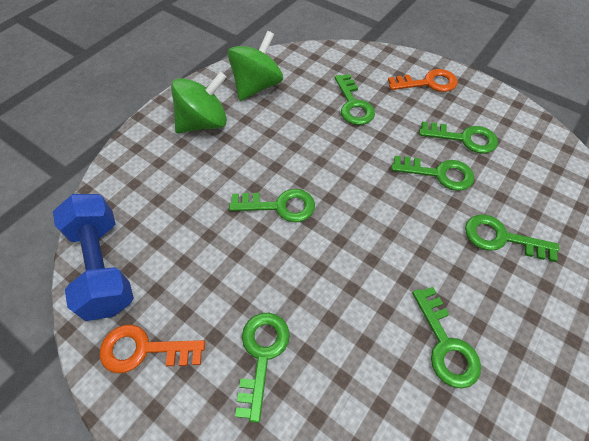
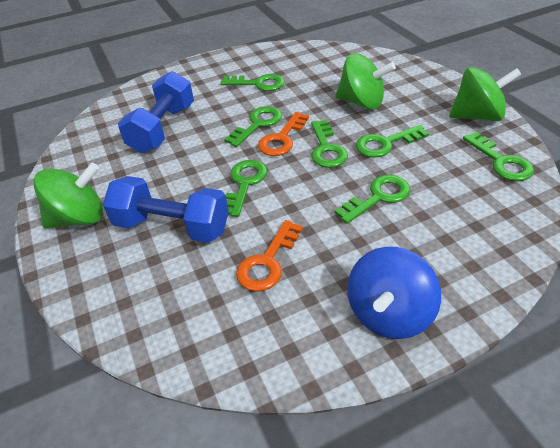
blue dumbbell: 1 -> 2
blue spinning top: 0 -> 1
green spinning top: 2 -> 3

